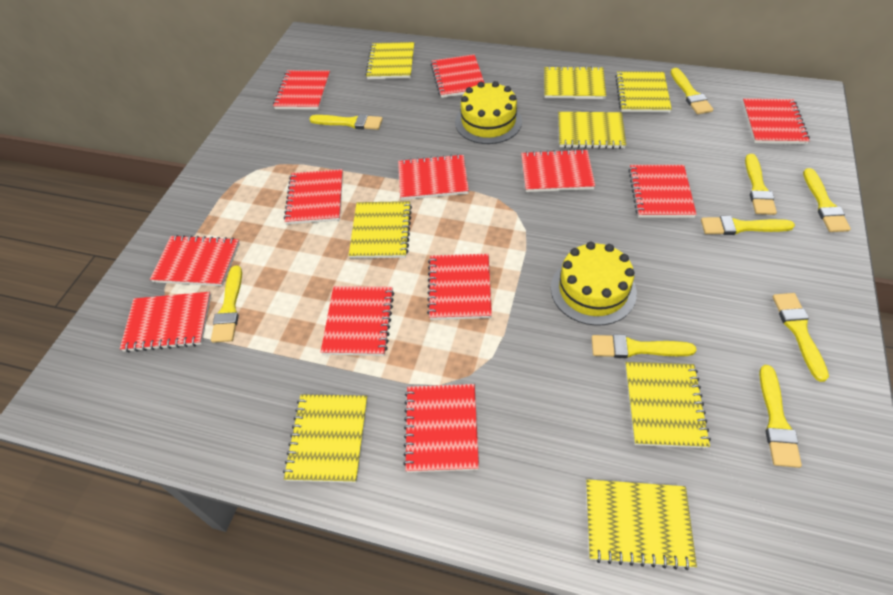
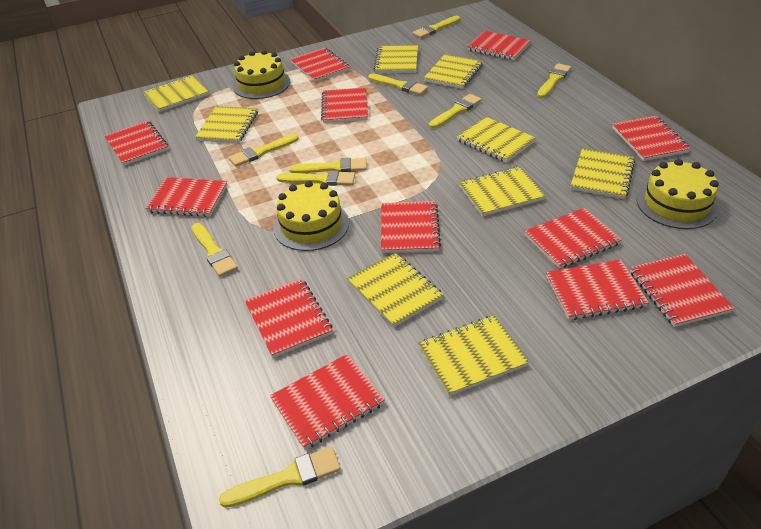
yellow cake: 2 -> 3
yellow notebook: 8 -> 9

